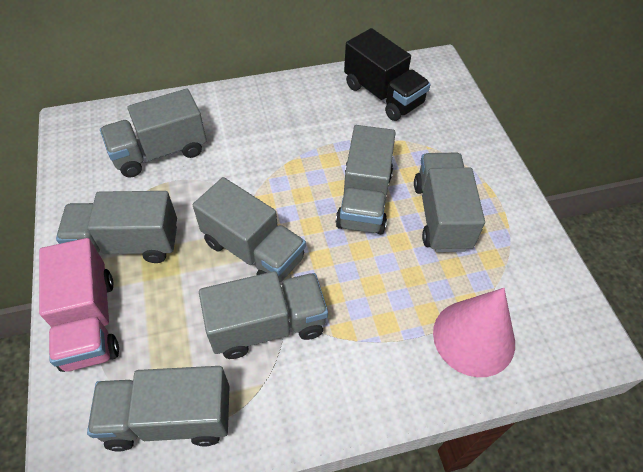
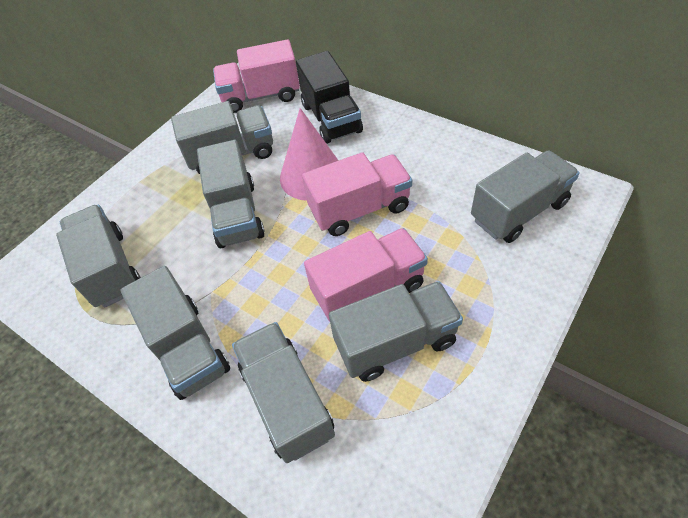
pink truck: 1 -> 3

